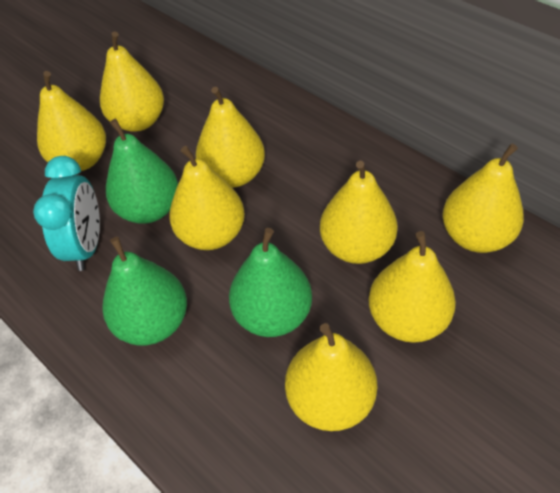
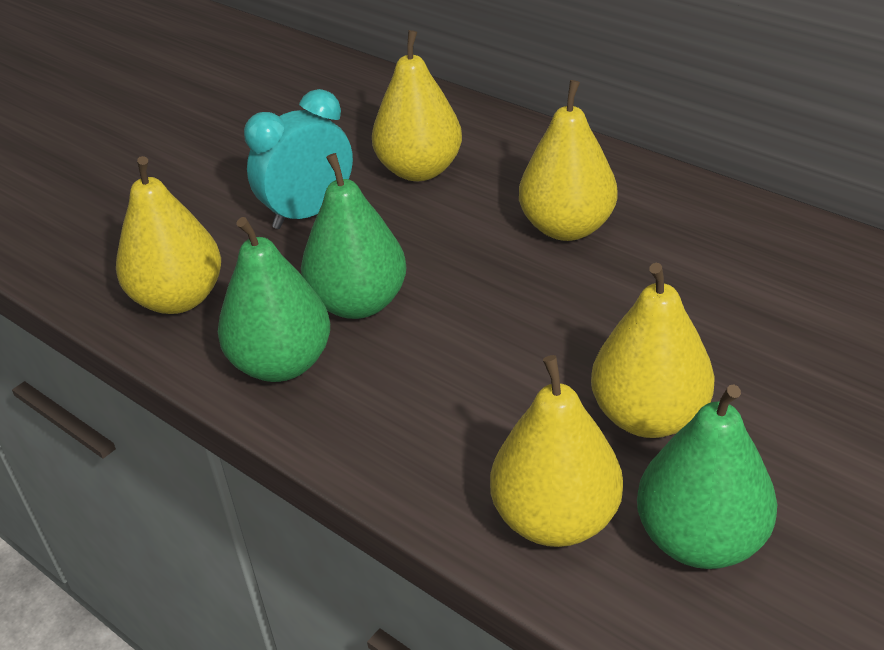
yellow pear: 8 -> 5

